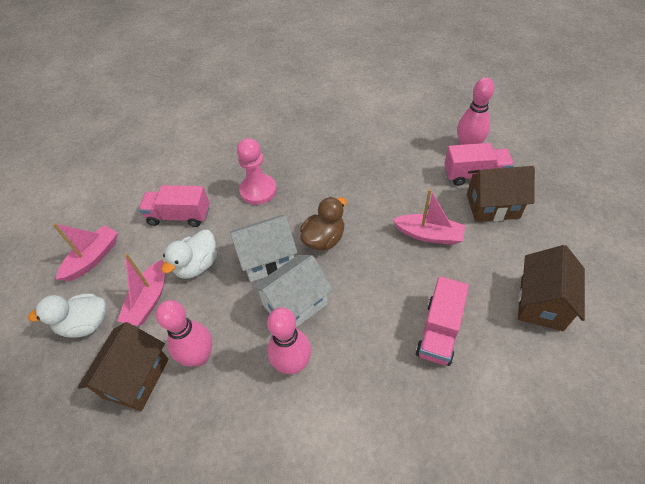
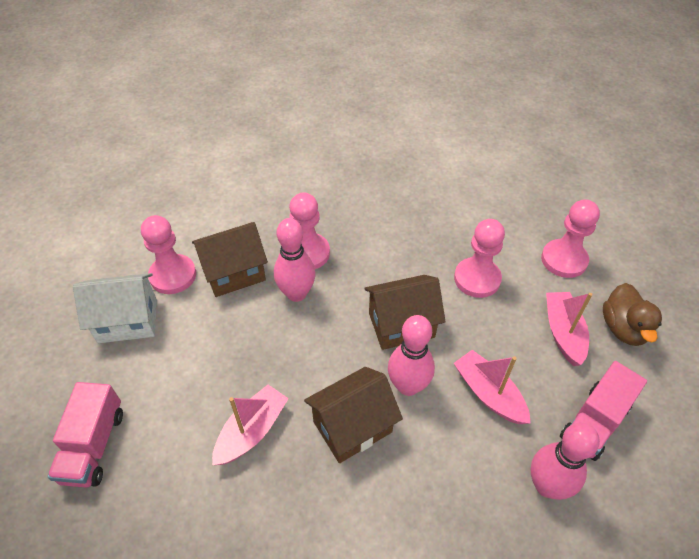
pink pawn: 1 -> 4
pink truck: 3 -> 2
white duck: 2 -> 0
white house: 2 -> 1

